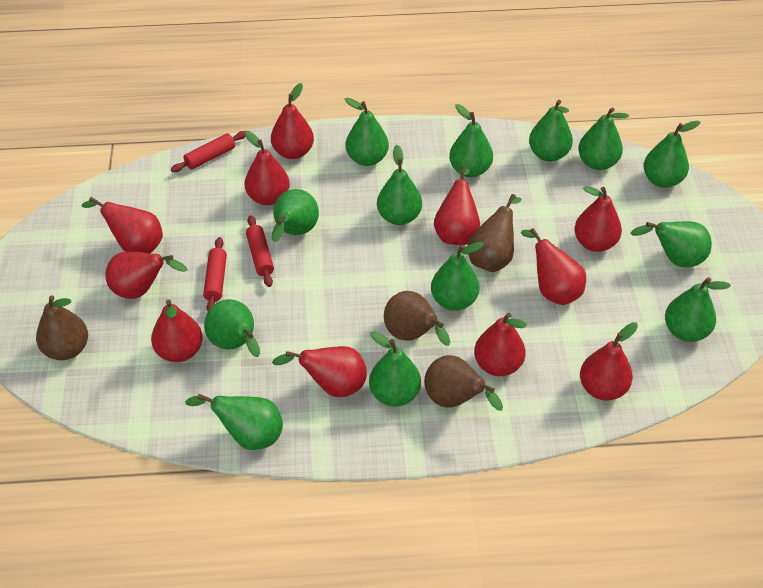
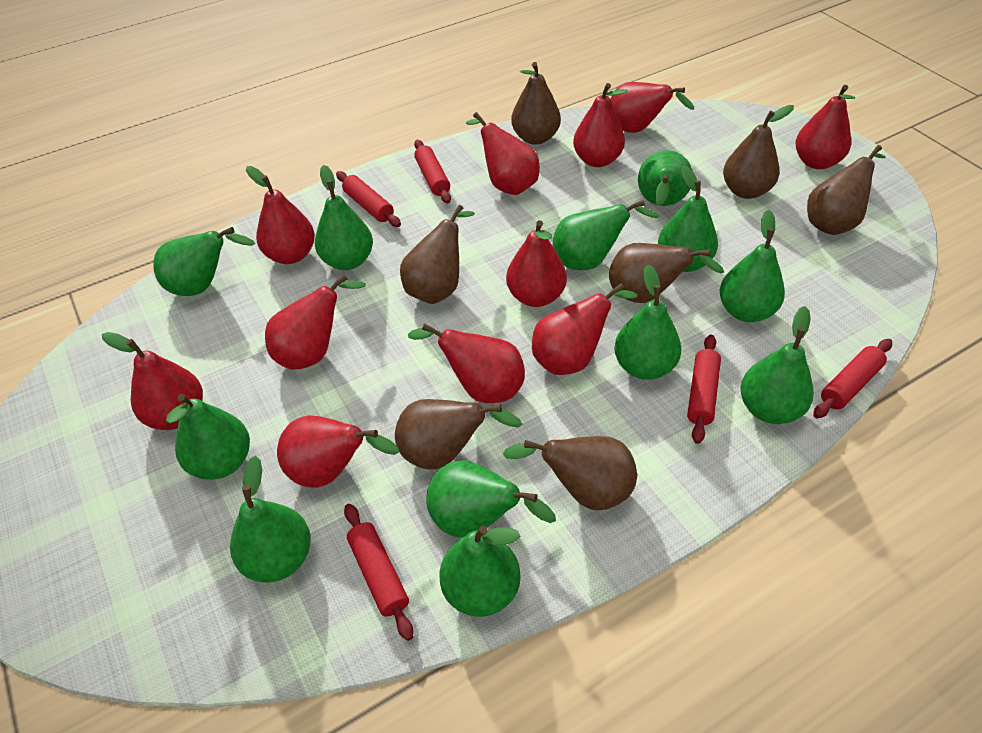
brown pear: 4 -> 7
green pear: 13 -> 12
red rolling pin: 3 -> 5

